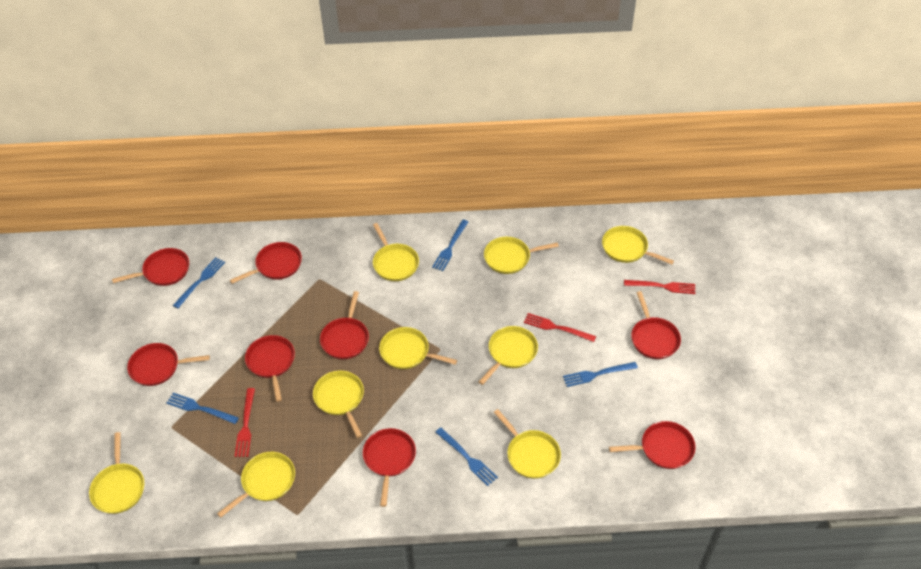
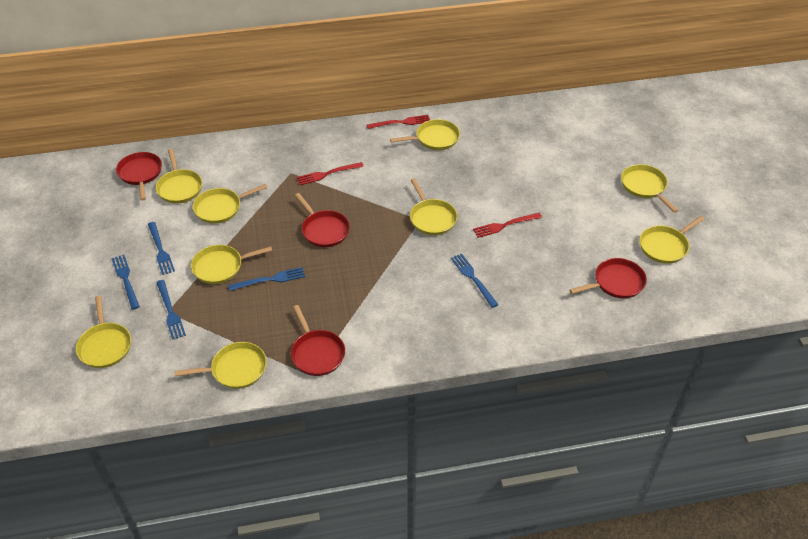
red pan: 8 -> 4

